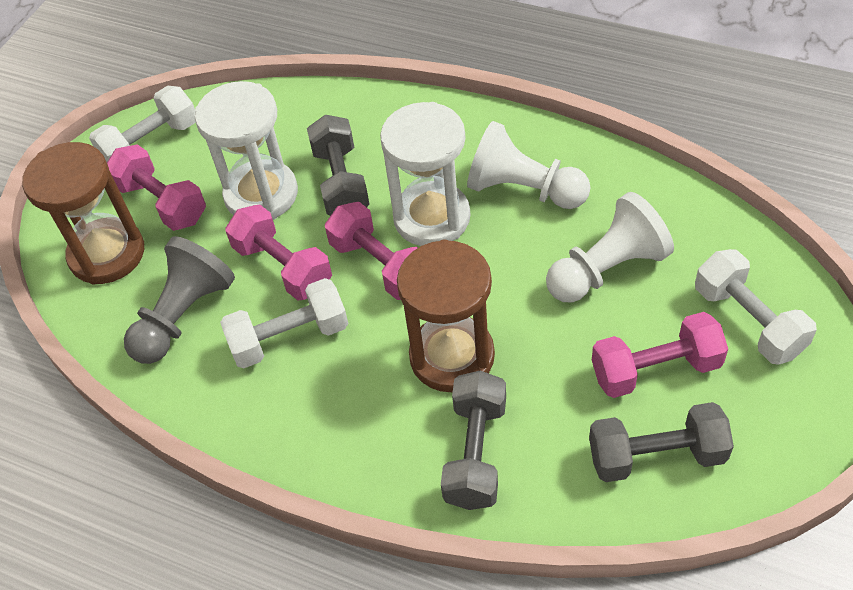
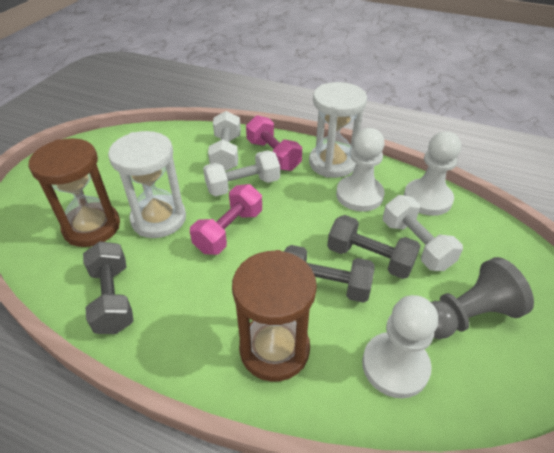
pink dumbbell: 4 -> 2
white pawn: 2 -> 3

